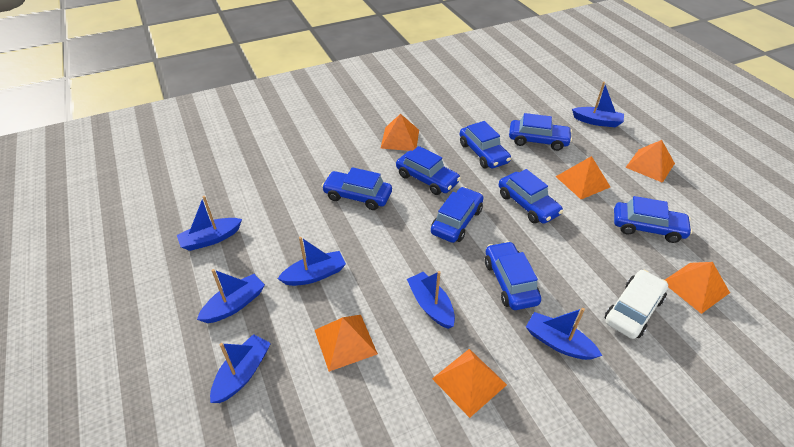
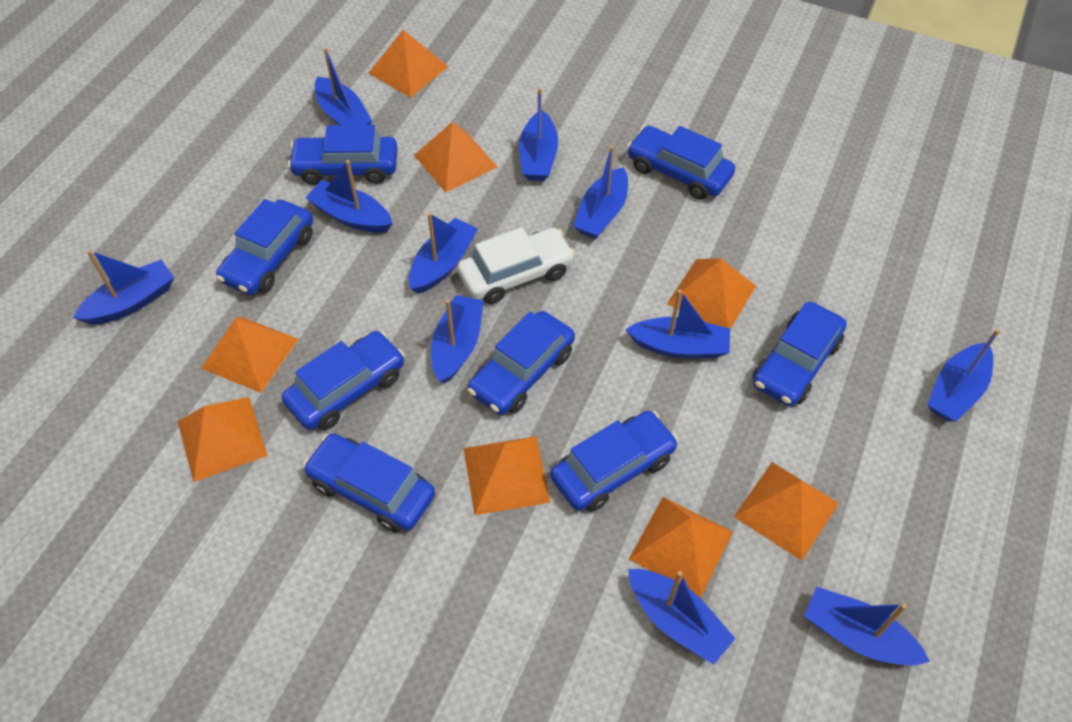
blue boat: 7 -> 11
orange pyramid: 6 -> 8

